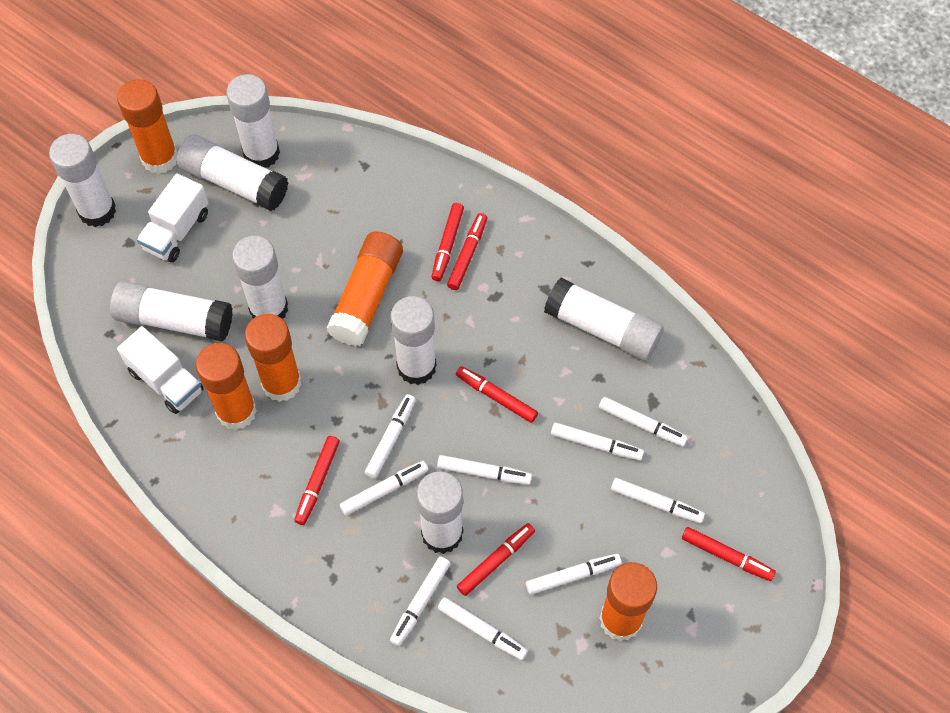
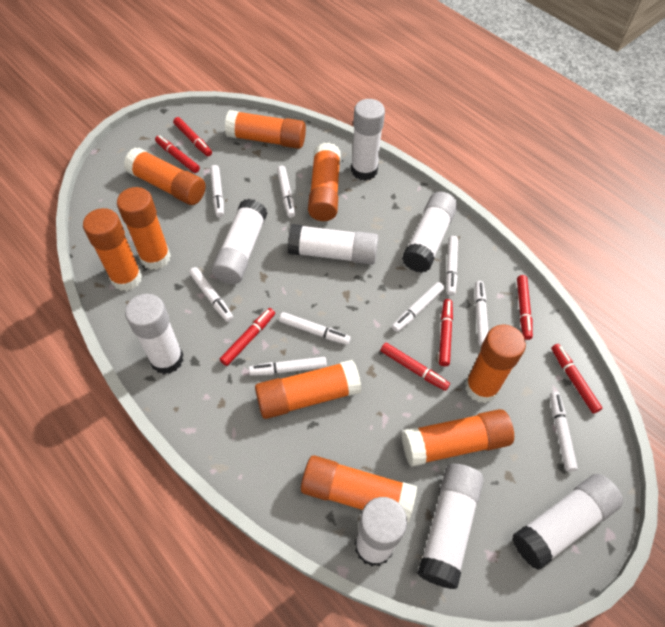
orange glue stick: 5 -> 9
red marker: 6 -> 7
white truck: 2 -> 0

